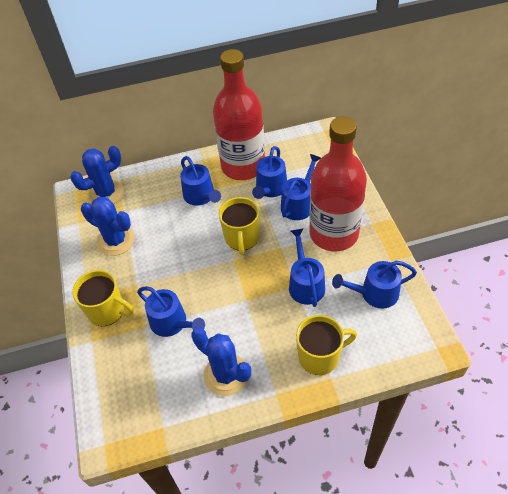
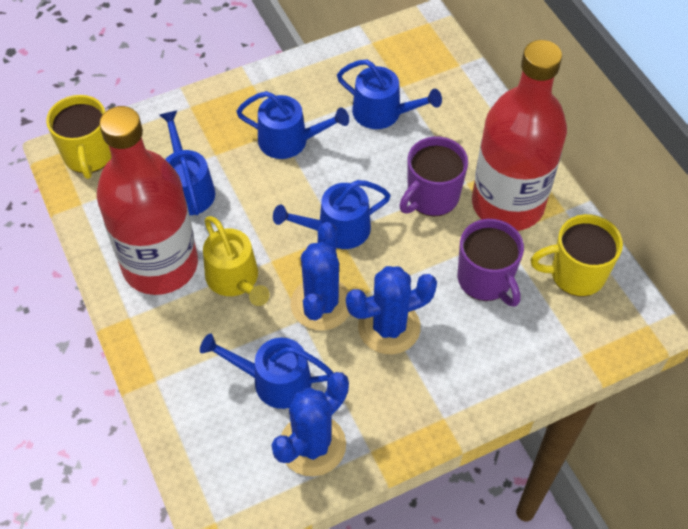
blue watering can: 6 -> 5
purple mug: 0 -> 2
yellow mug: 3 -> 2
yellow watering can: 0 -> 1

